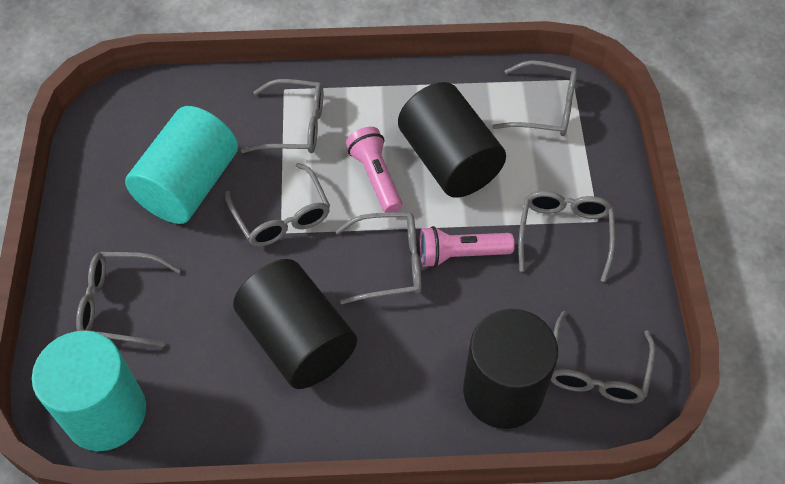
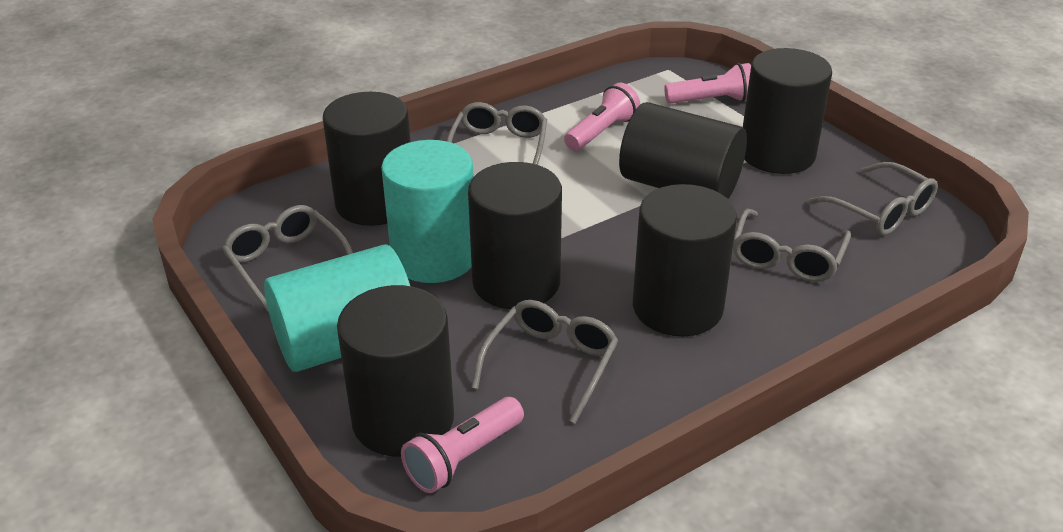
black cylinder: 3 -> 6
grey glasses: 7 -> 5
pink flashlight: 2 -> 3

